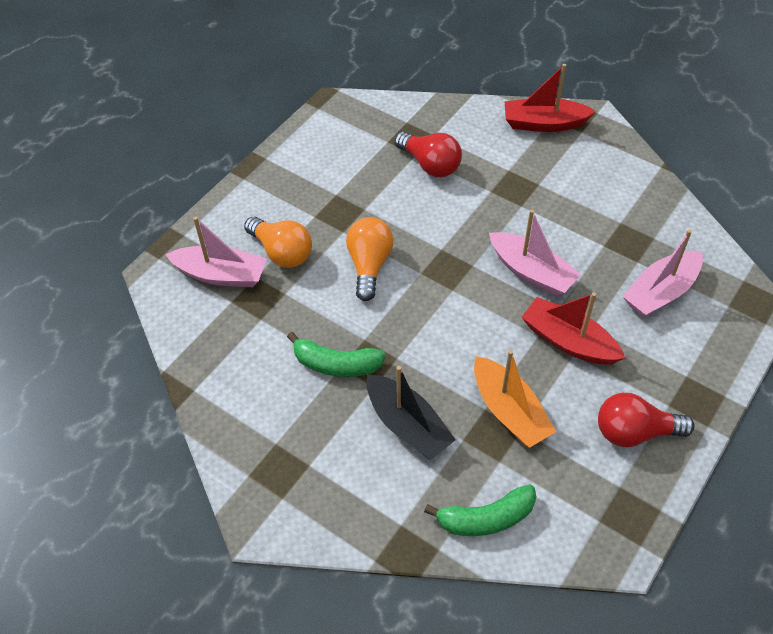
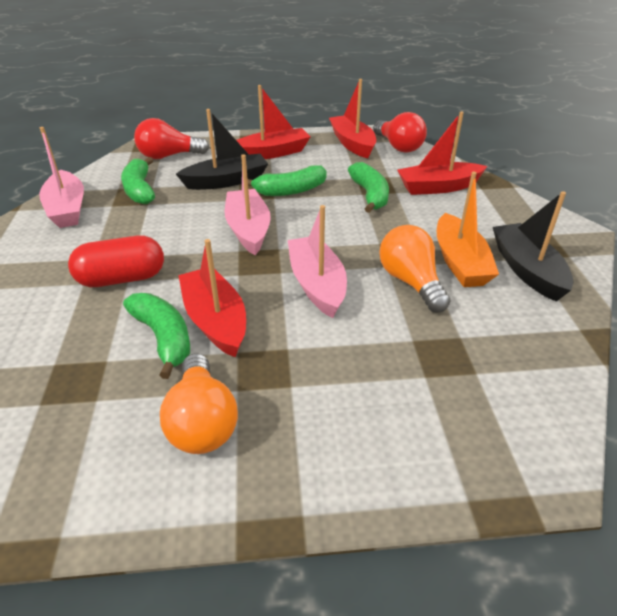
black boat: 1 -> 2
green banana: 2 -> 4
red boat: 2 -> 4
red capsule: 0 -> 1

